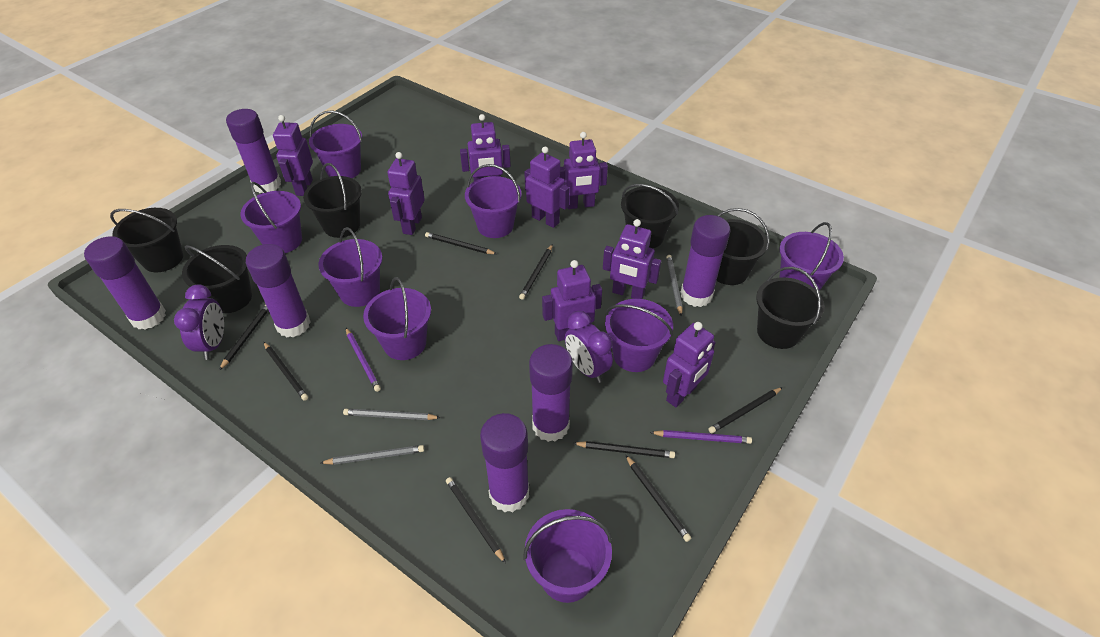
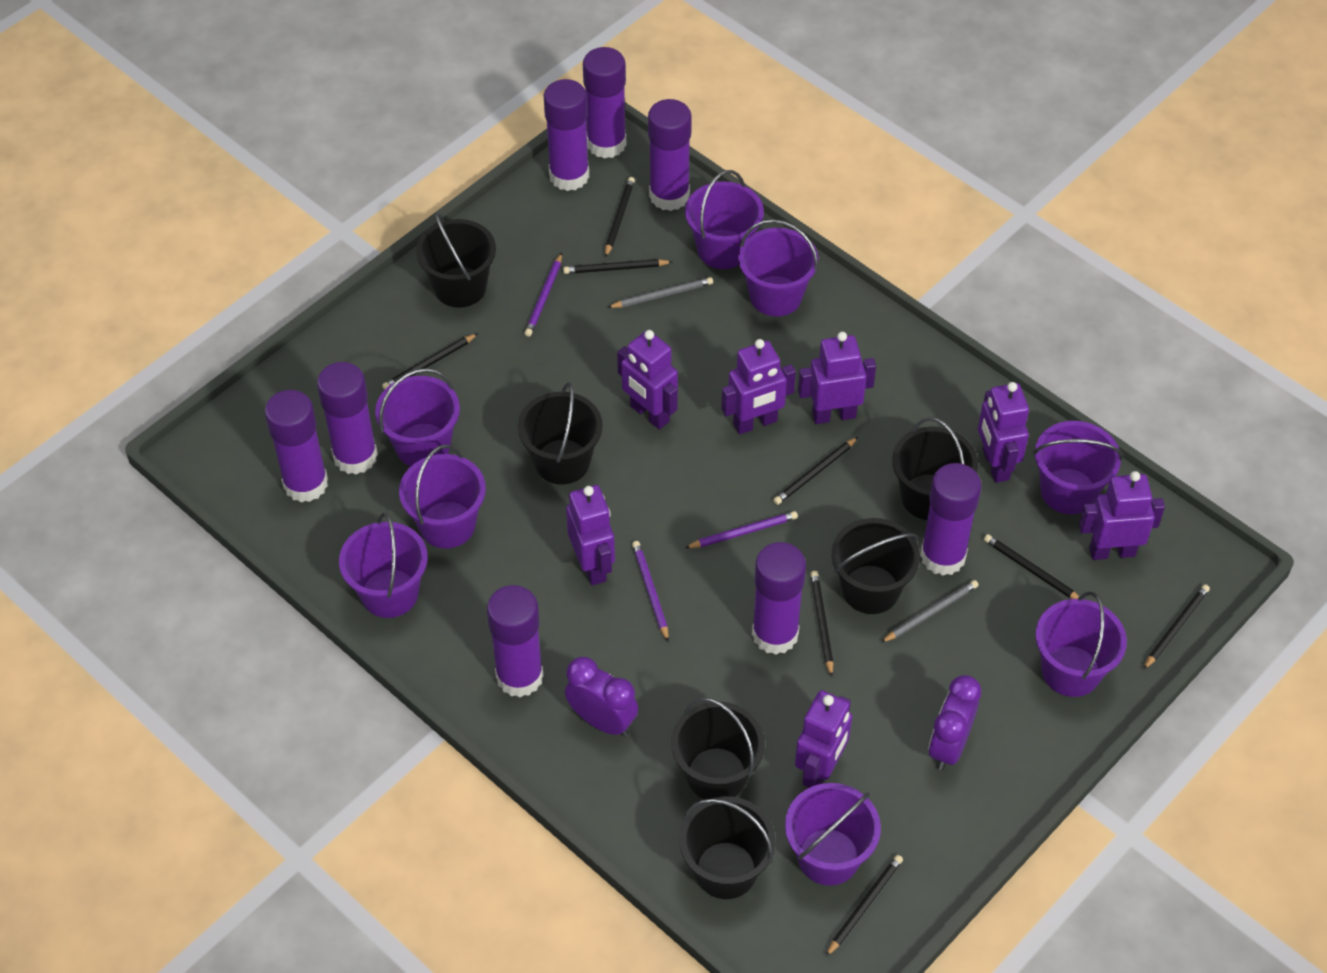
grey pencil: 3 -> 2
purple glue stick: 6 -> 8
purple pencil: 2 -> 3
purple robot: 8 -> 7

